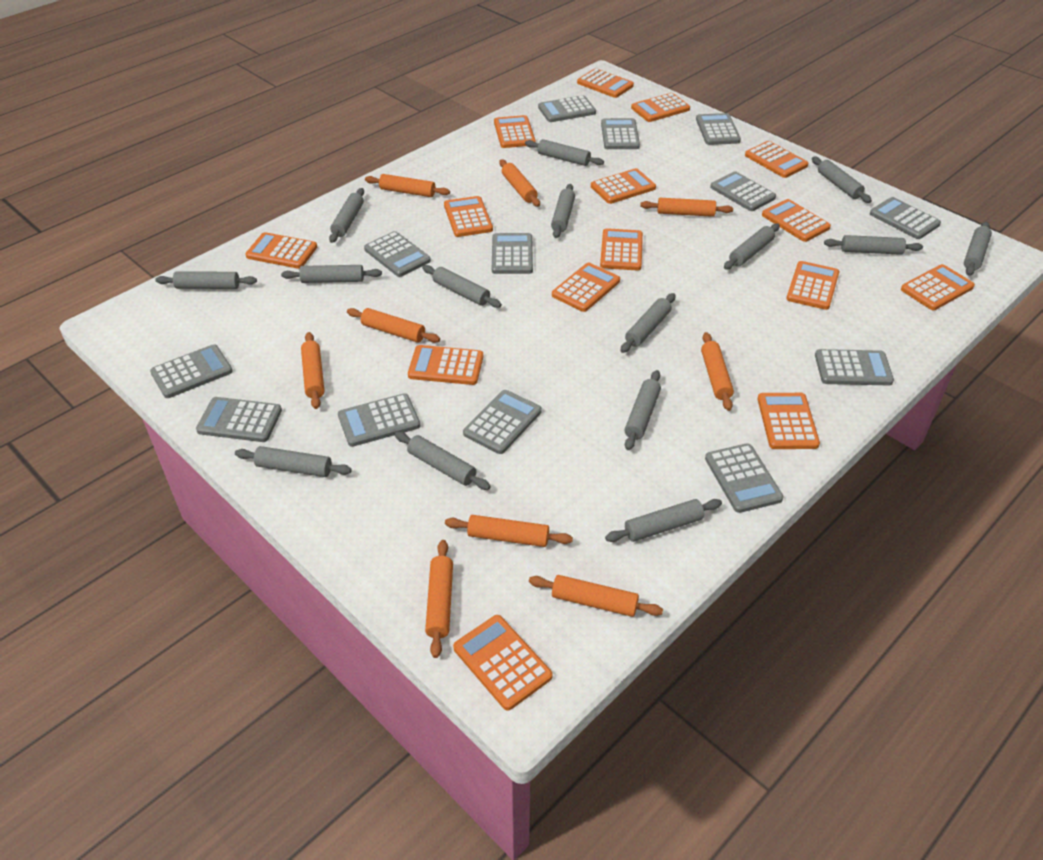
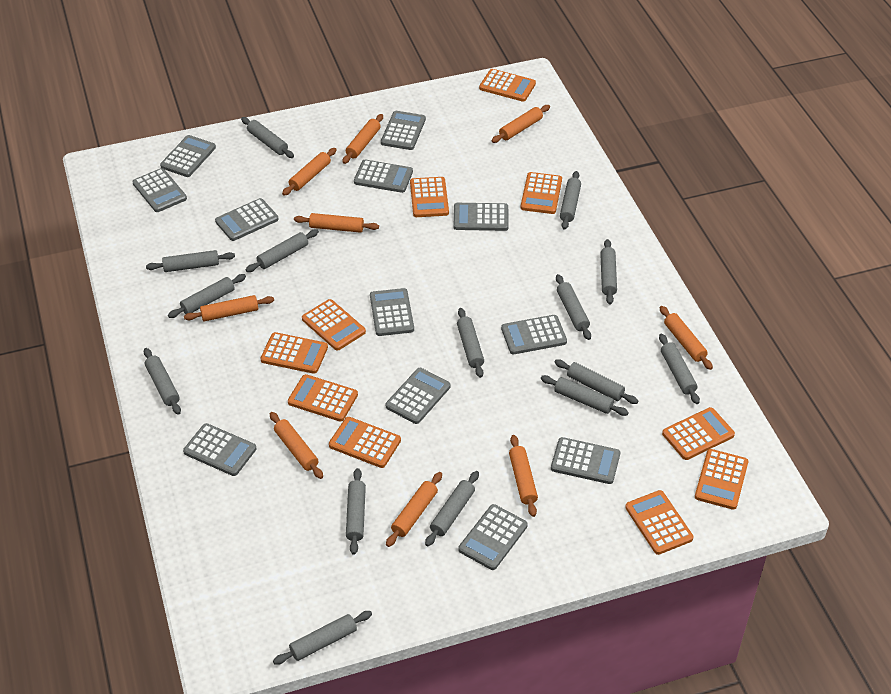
grey calculator: 13 -> 12
orange calculator: 15 -> 10

